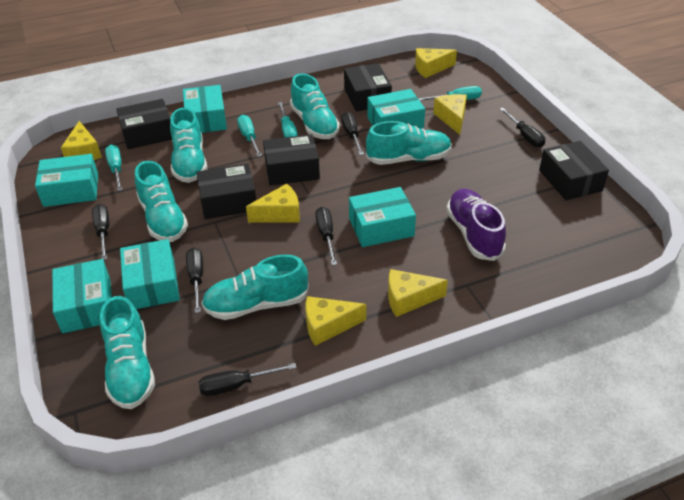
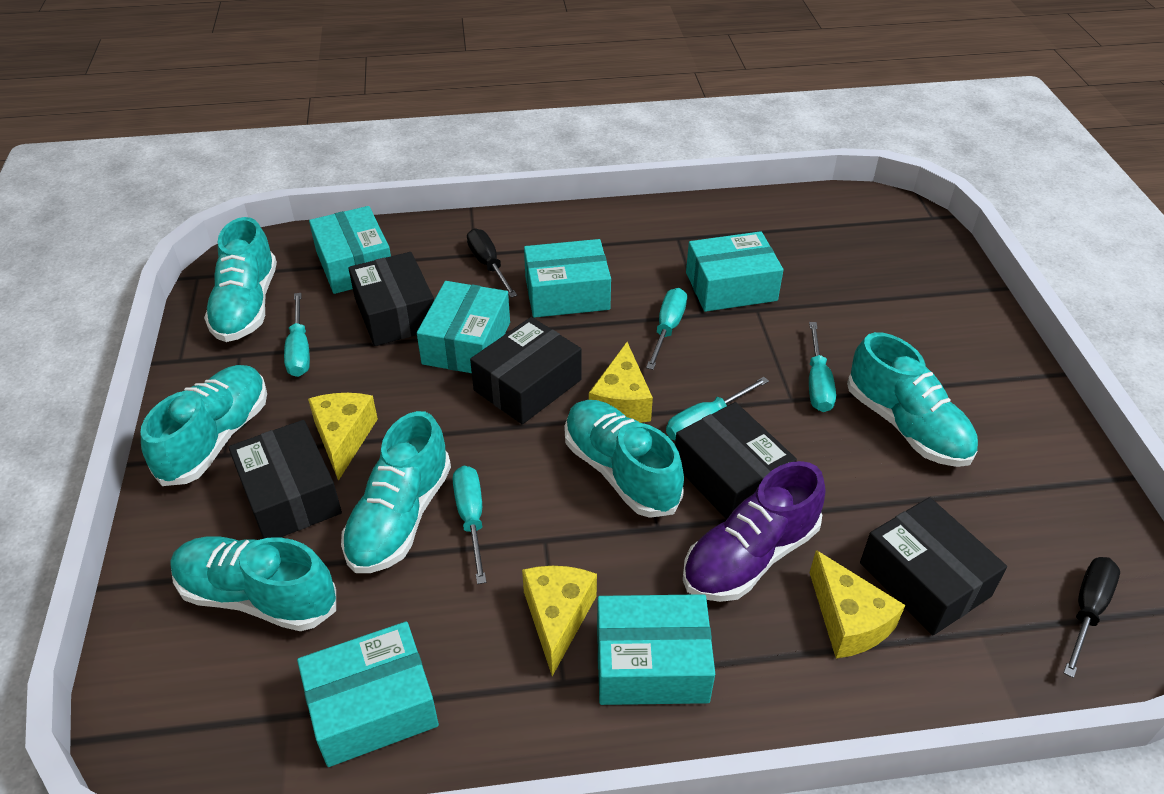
black screwdriver: 6 -> 2
turquoise screwdriver: 4 -> 5
yellow cheese: 6 -> 4

